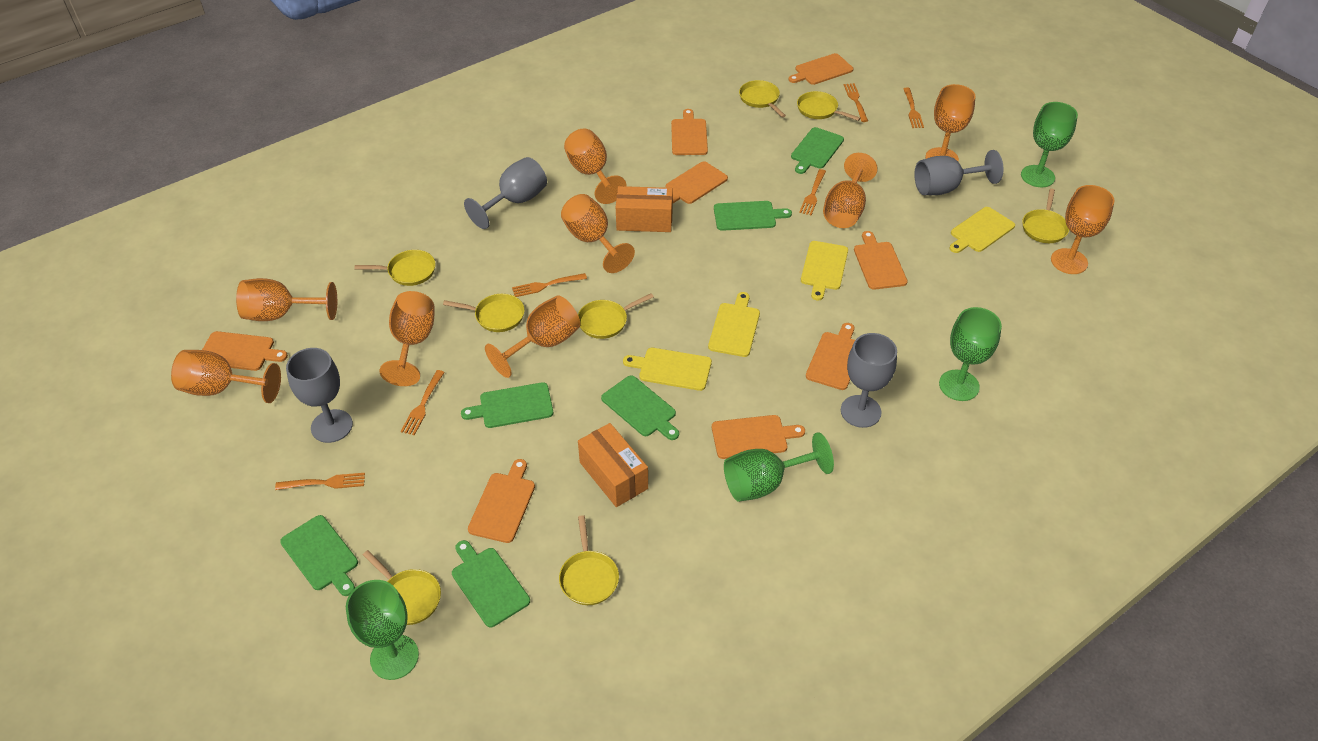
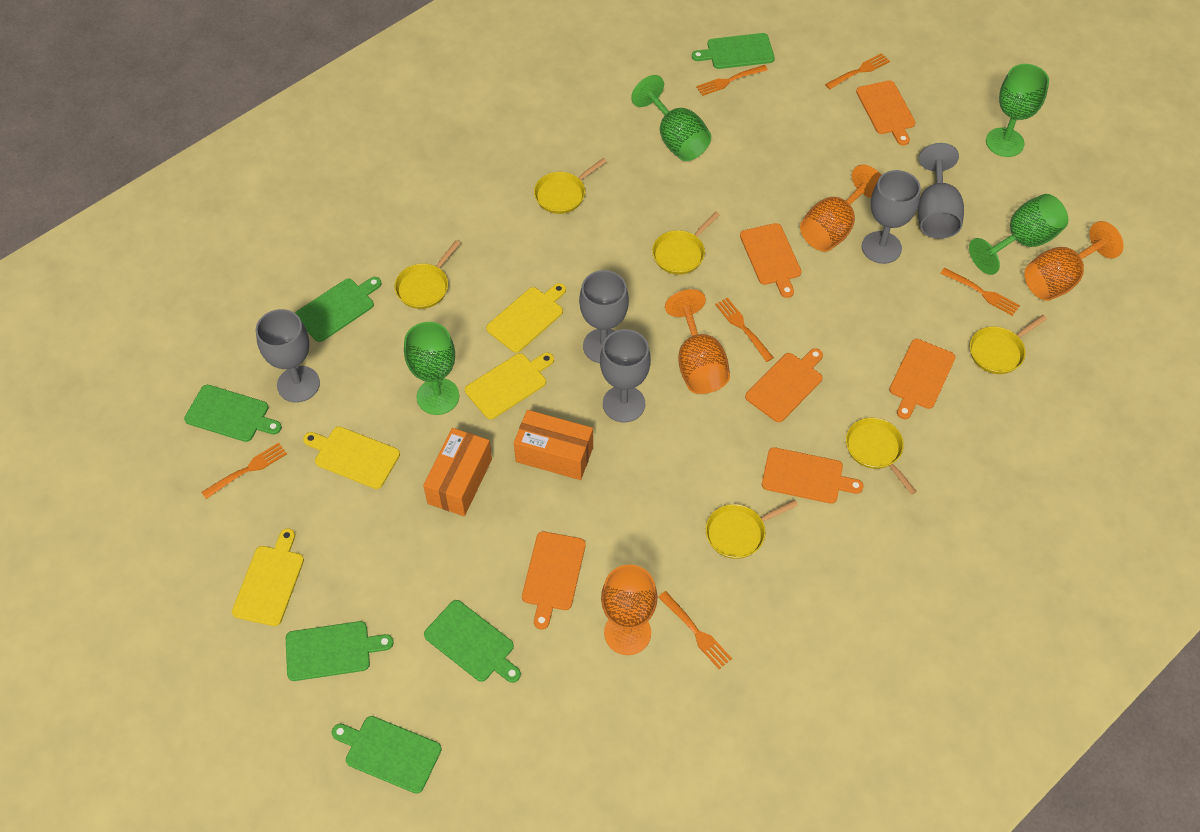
grey goblet: 4 -> 5
orange cutting board: 8 -> 6
orange goblet: 9 -> 4
yellow pan: 8 -> 6

